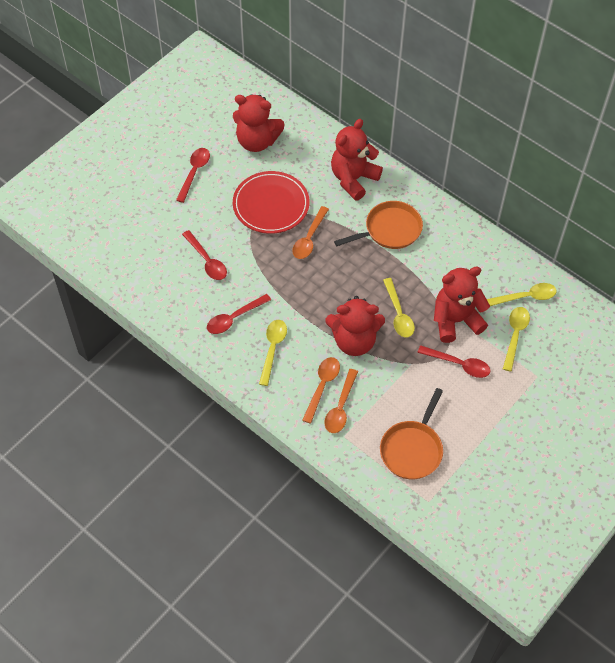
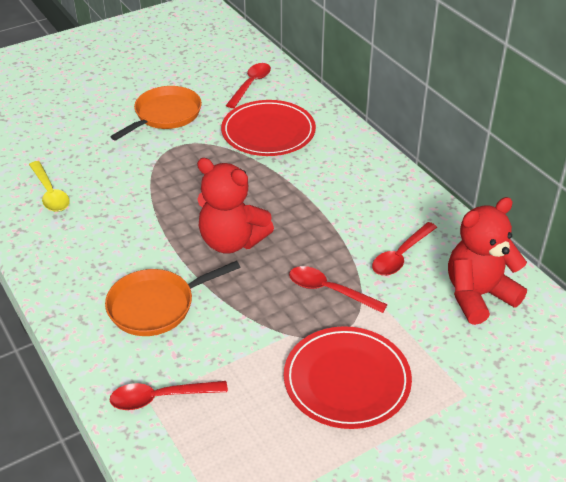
orange spoon: 3 -> 0
red plate: 1 -> 2
red teddy bear: 4 -> 2
yellow spoon: 4 -> 1

